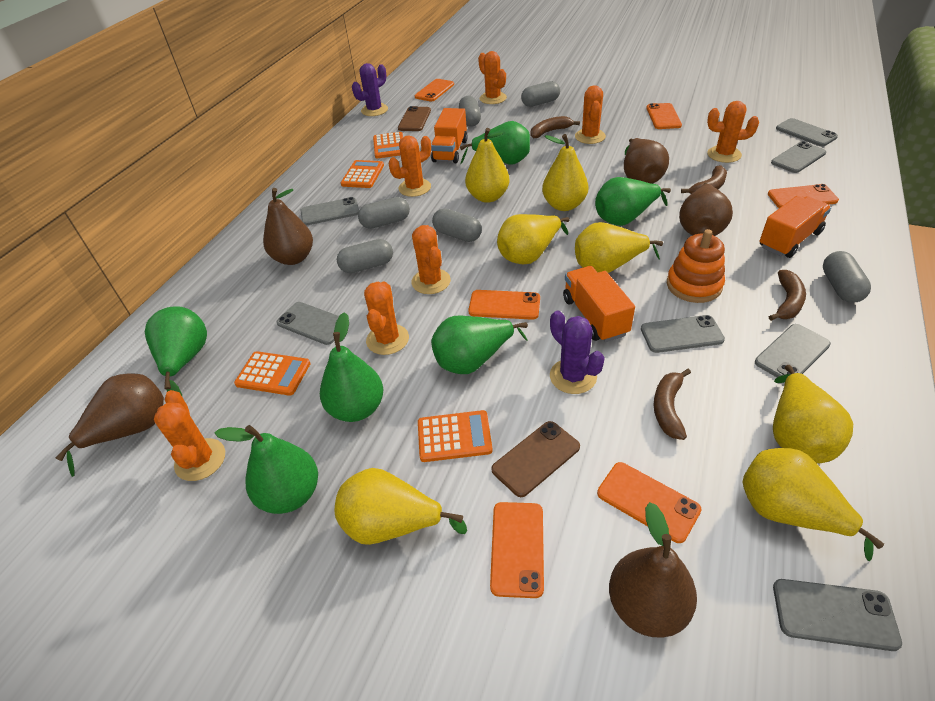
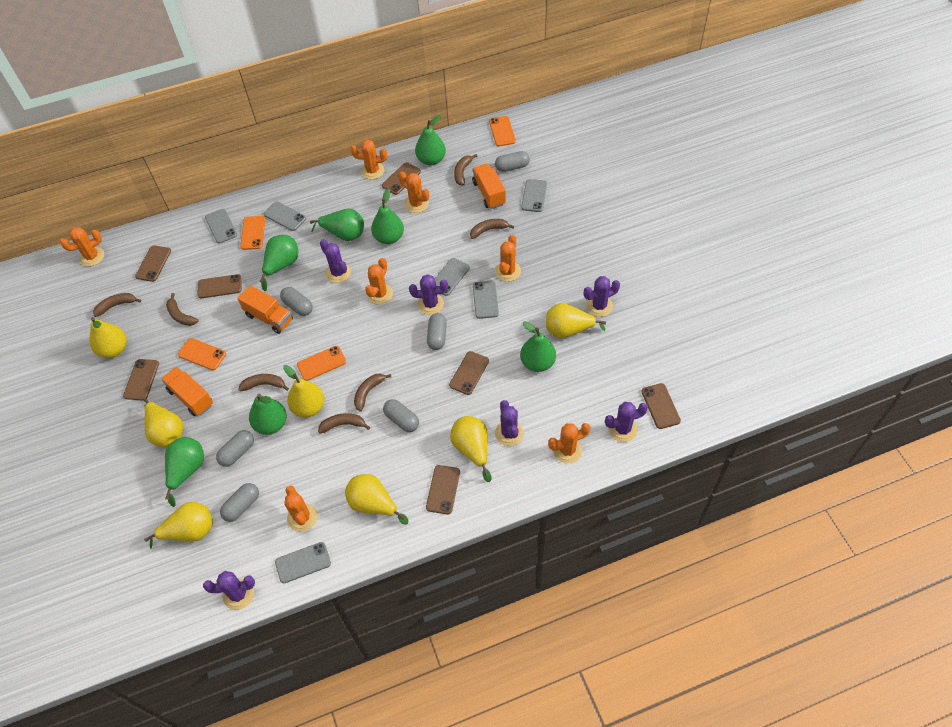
brown banana: 4 -> 7
brown pear: 5 -> 0
brown phone: 2 -> 7
green pear: 6 -> 7
grey phone: 7 -> 6
orange calculator: 4 -> 0
orange phone: 6 -> 4
orange stacking toy: 1 -> 0
purple cactus: 2 -> 6

